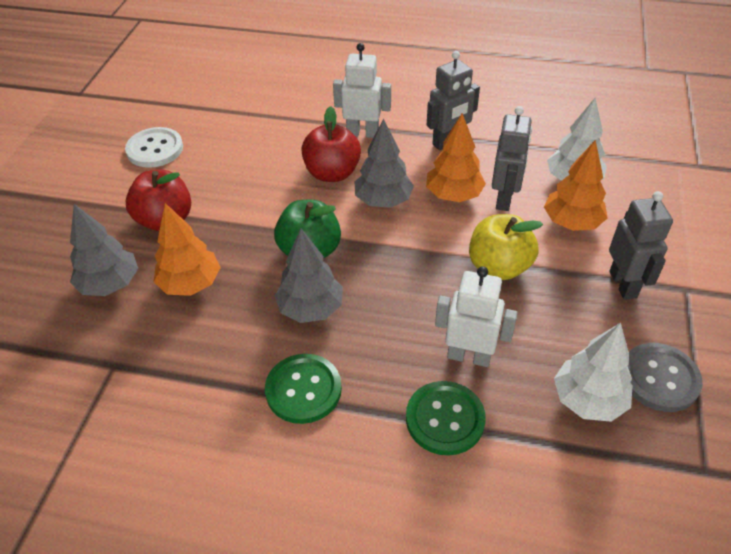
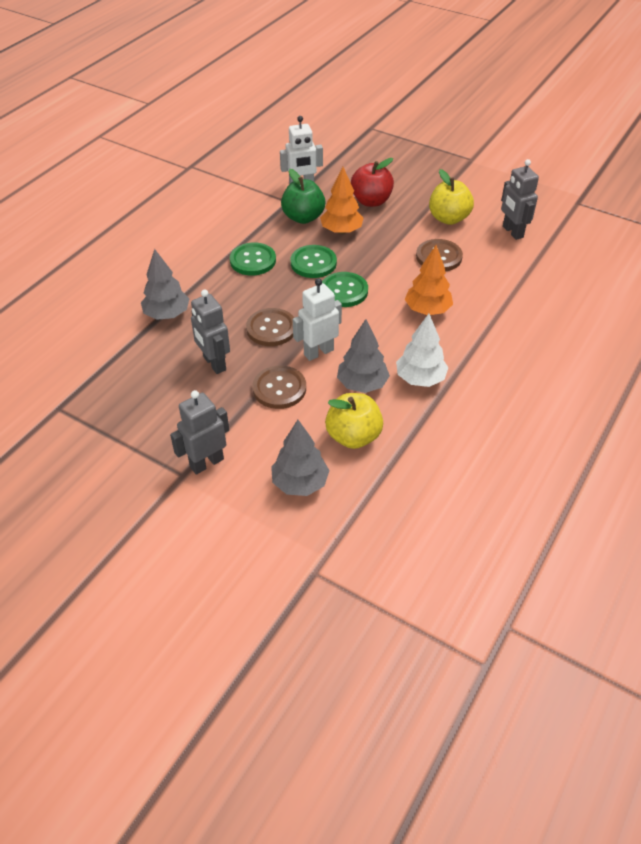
brown button: 0 -> 3
green button: 2 -> 3
grey button: 1 -> 0
orange tree: 3 -> 2
red apple: 2 -> 1
white button: 1 -> 0
white tree: 2 -> 1
yellow apple: 1 -> 2

